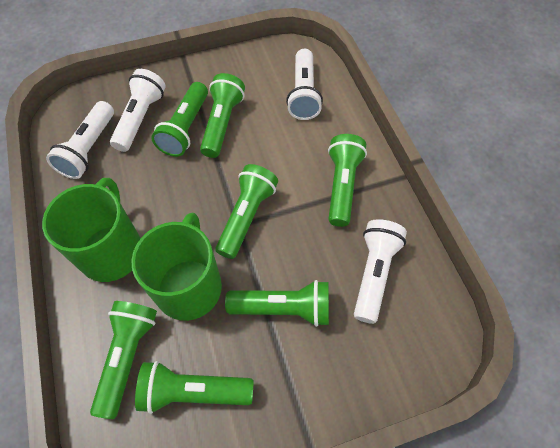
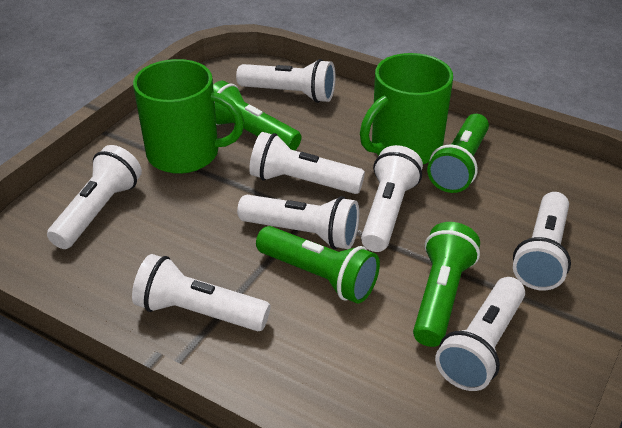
green flashlight: 7 -> 4
white flashlight: 4 -> 8

